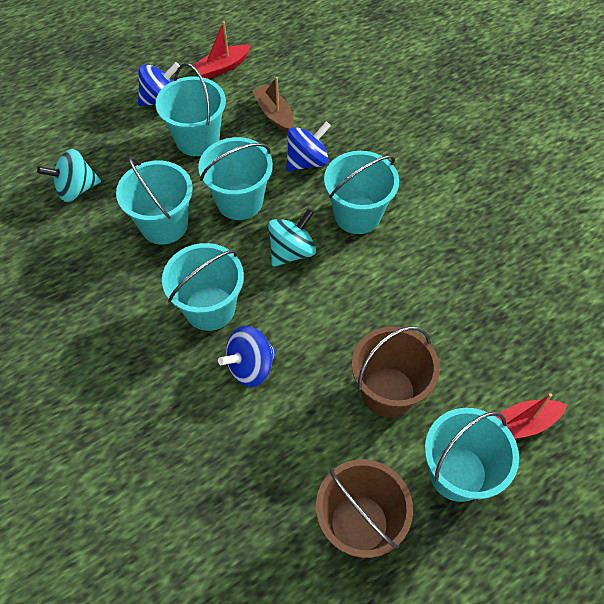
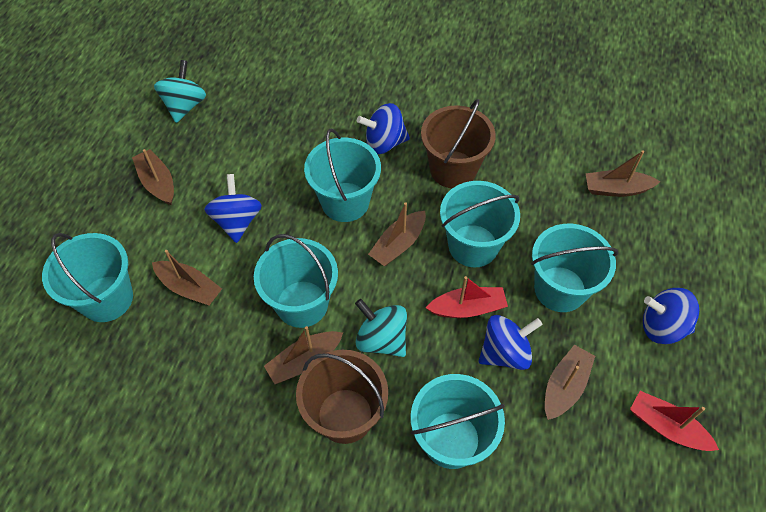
blue spinning top: 3 -> 4
brown boat: 1 -> 6

